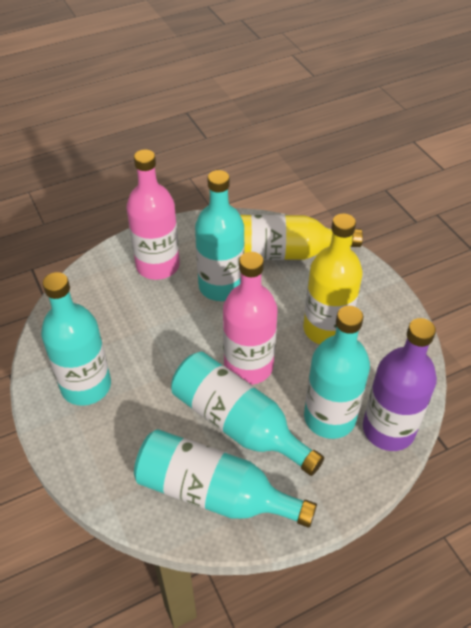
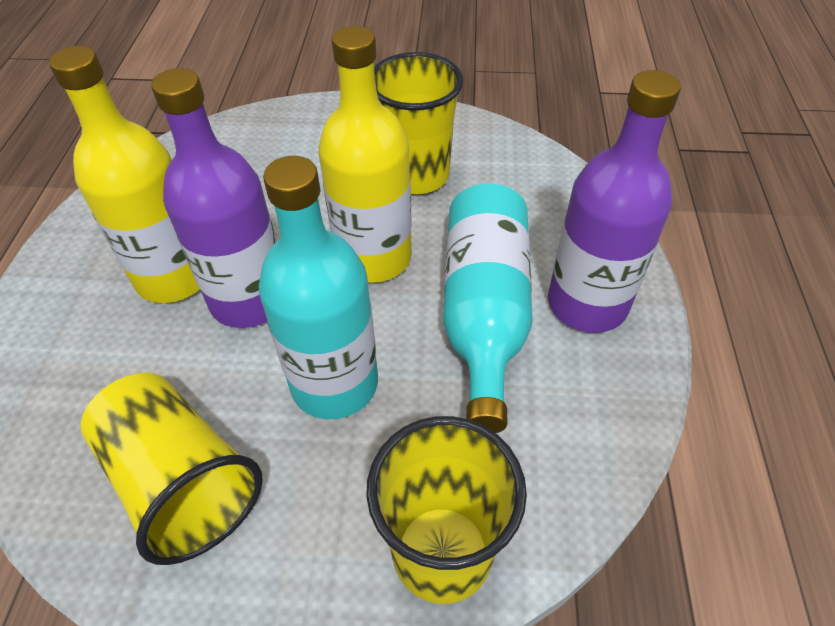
pink bottle: 2 -> 0
purple bottle: 1 -> 2
turquoise bottle: 5 -> 2
yellow cup: 0 -> 3

